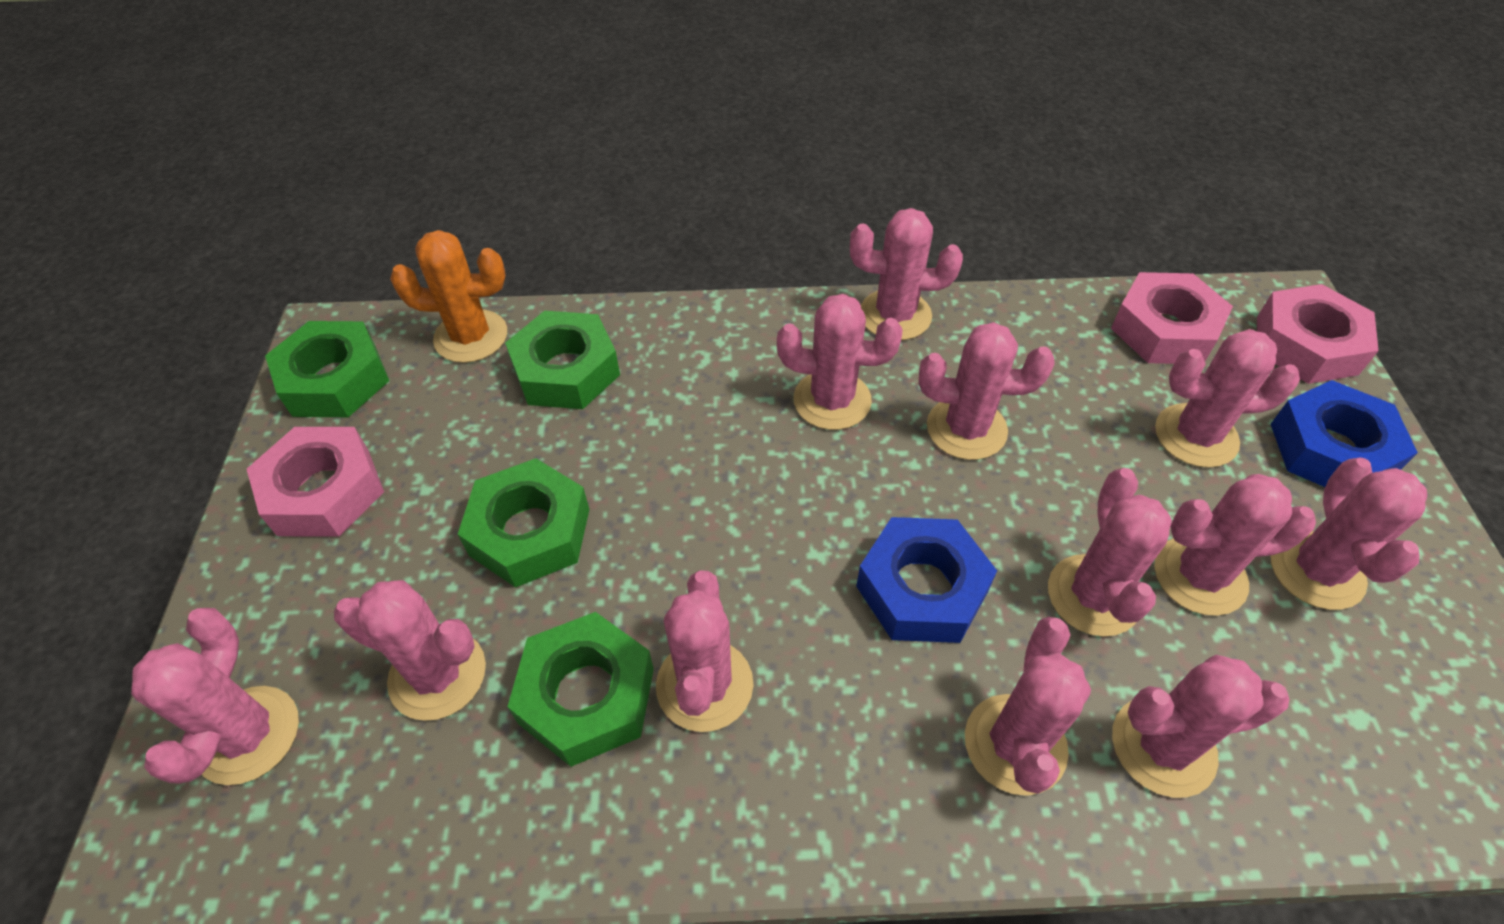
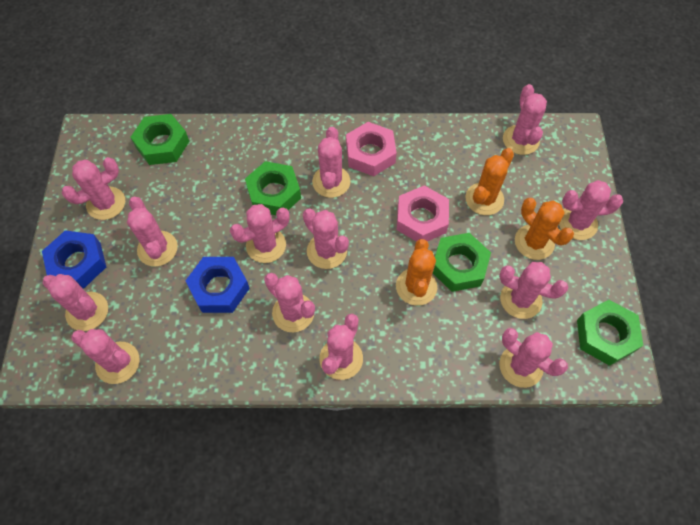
orange cactus: 1 -> 3
pink cactus: 12 -> 13
pink nut: 3 -> 2

